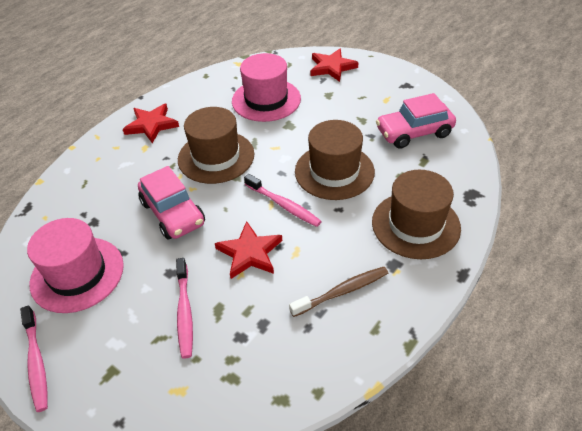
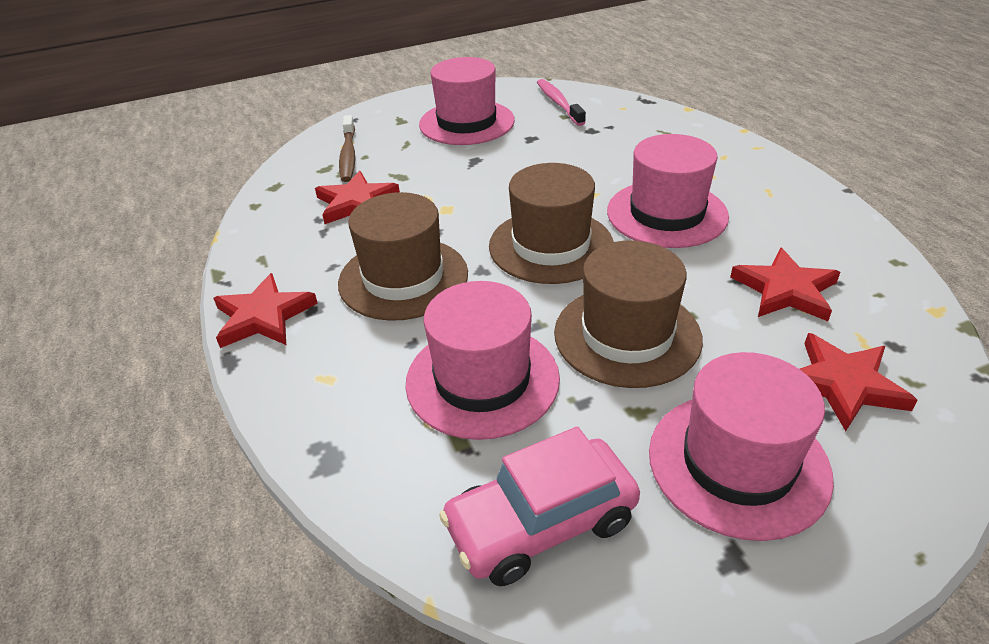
pink car: 2 -> 1
pink hat: 2 -> 4
pink toothbrush: 3 -> 1
red star: 3 -> 4

